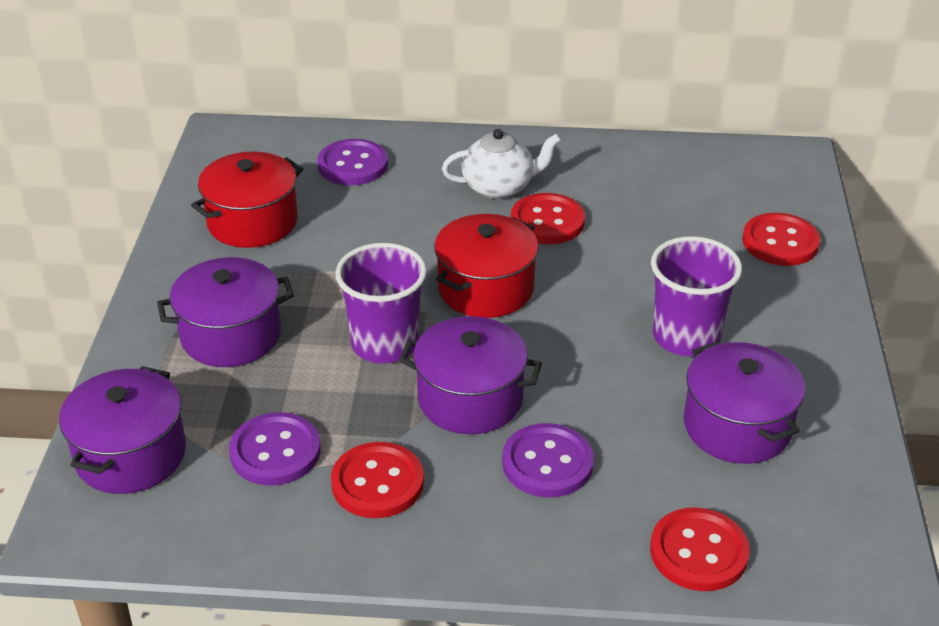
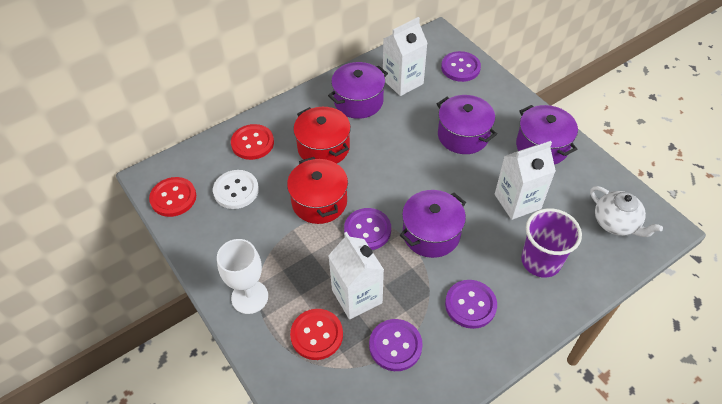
purple button: 3 -> 4
purple cup: 2 -> 1
red button: 4 -> 3
white button: 0 -> 1
white carton: 0 -> 3
white goblet: 0 -> 1

